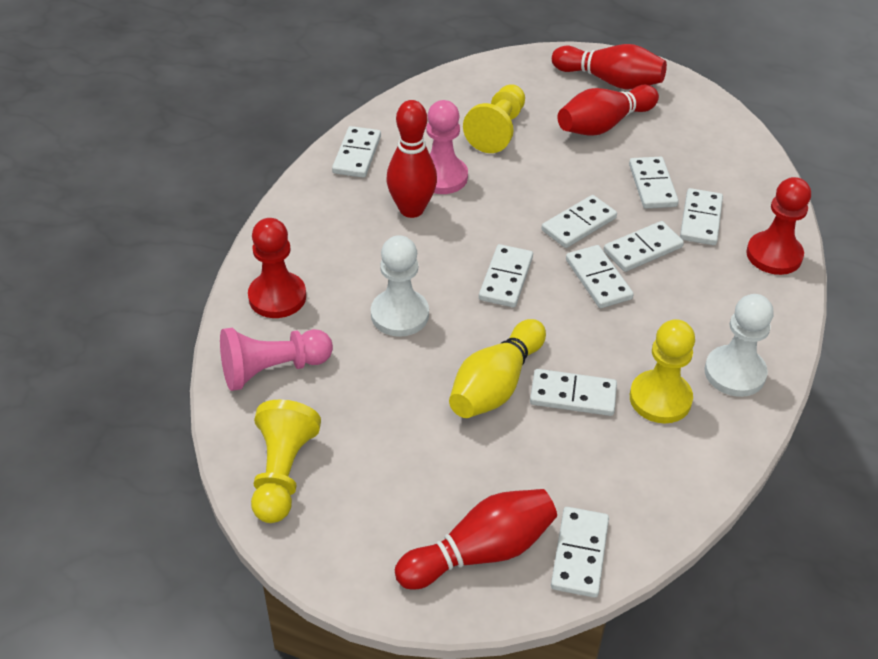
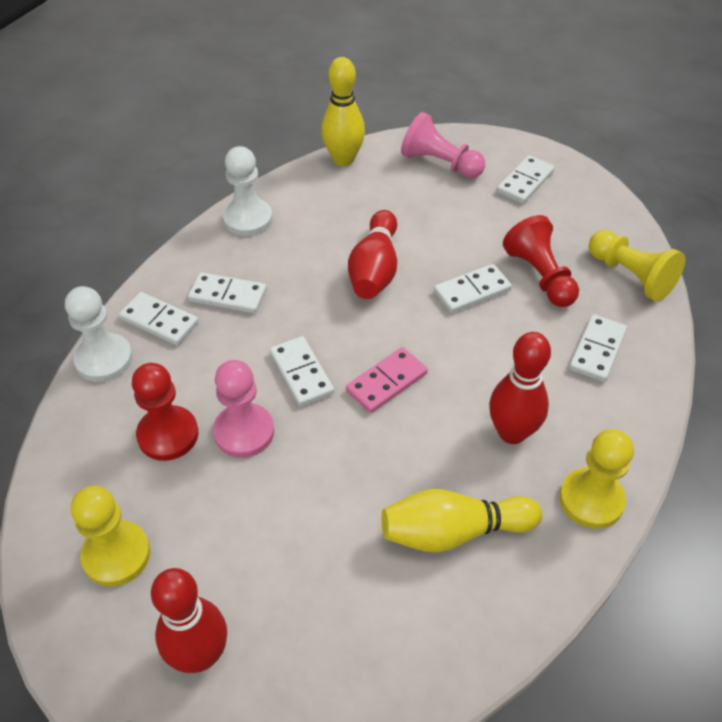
pink domino: 0 -> 1
red bowling pin: 4 -> 3
white domino: 9 -> 6
yellow bowling pin: 1 -> 2

